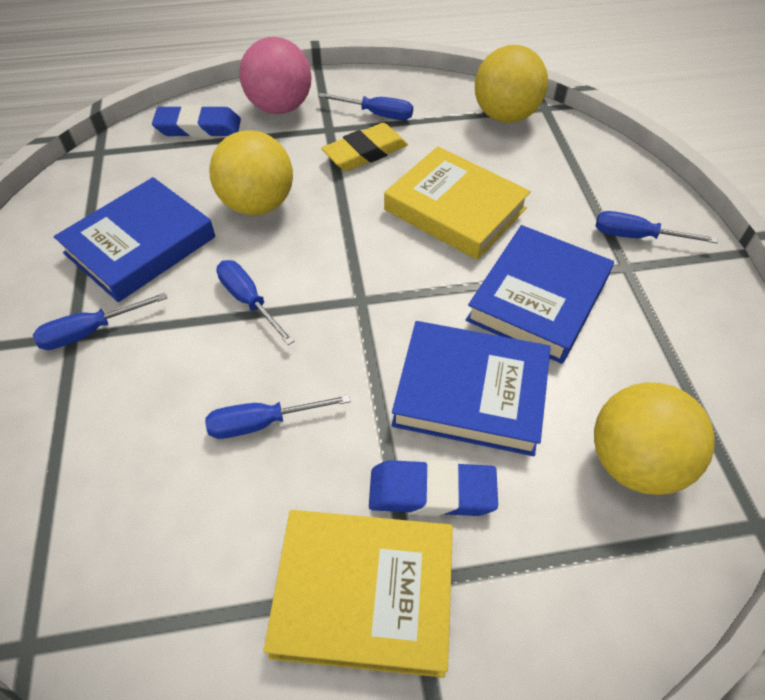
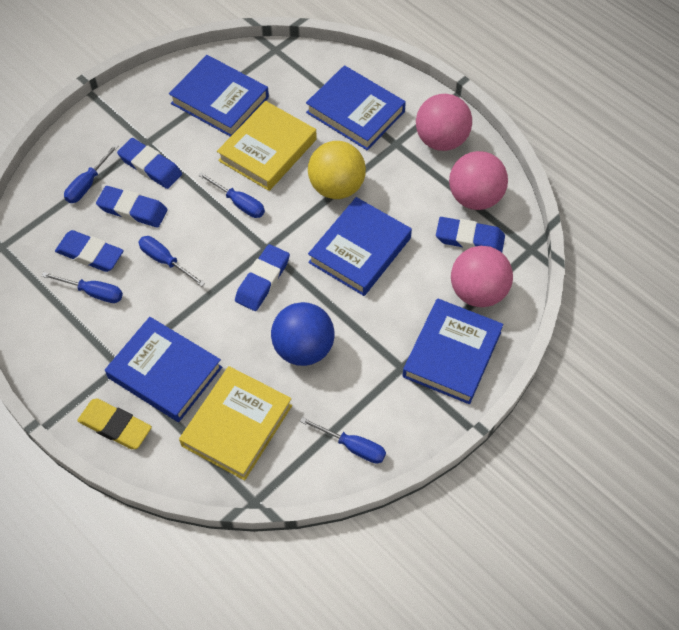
blue ball: 0 -> 1
blue book: 3 -> 5
blue eraser: 2 -> 5
pink ball: 1 -> 3
yellow ball: 3 -> 1

